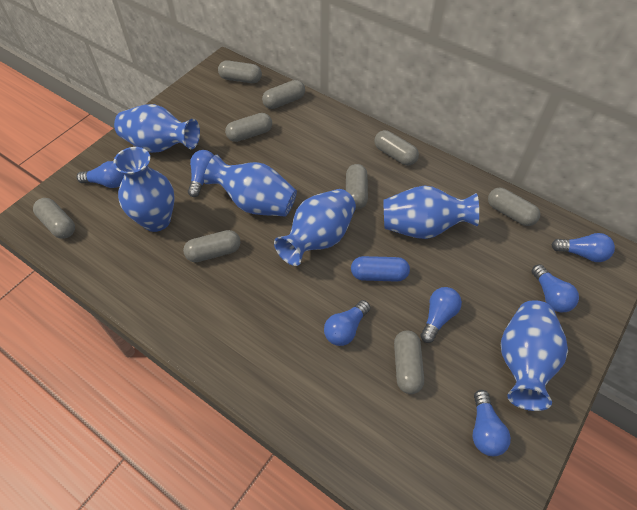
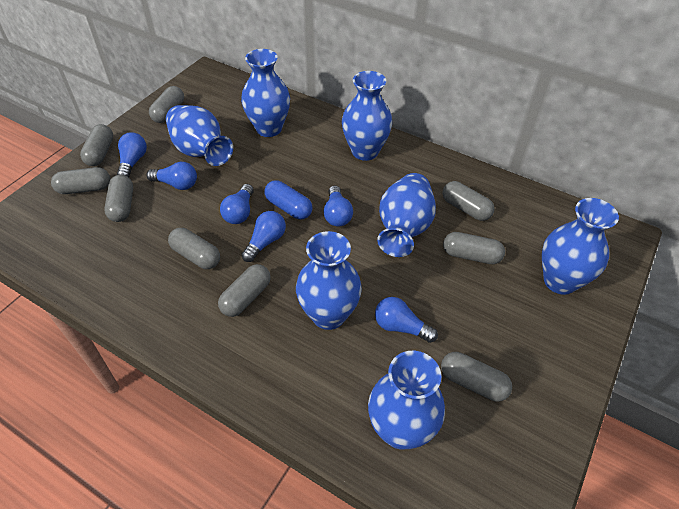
blue light bulb: 7 -> 6
blue vase: 6 -> 7

